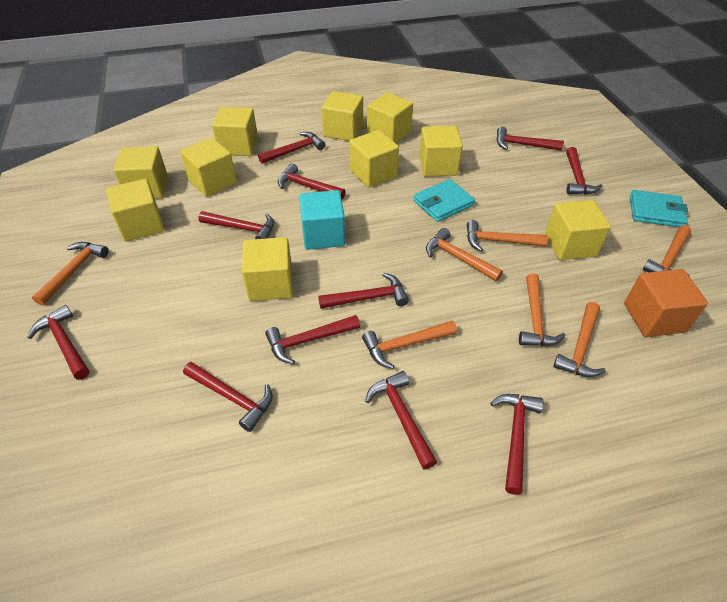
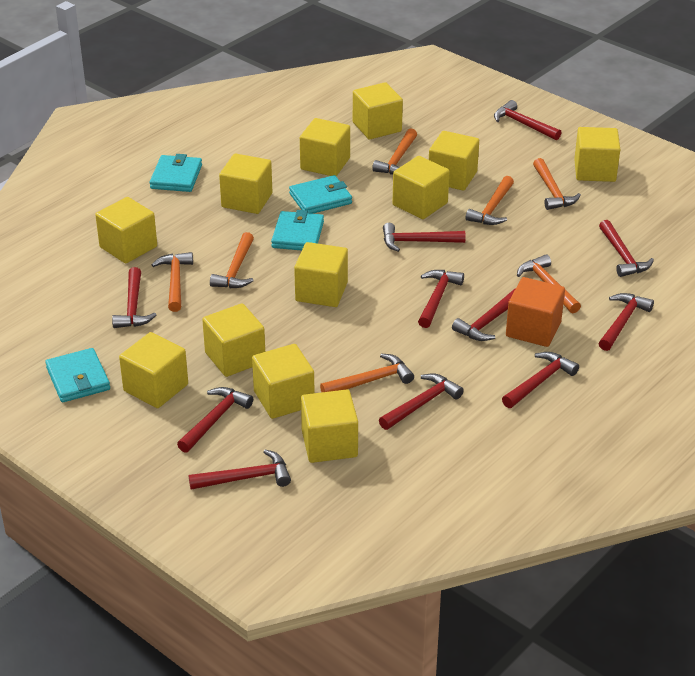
turquoise cube: 1 -> 0
turquoise wallet: 2 -> 4
yellow cube: 10 -> 12

